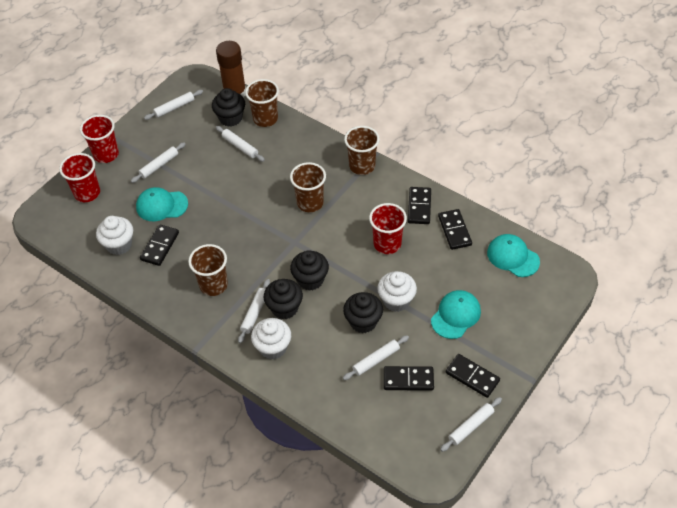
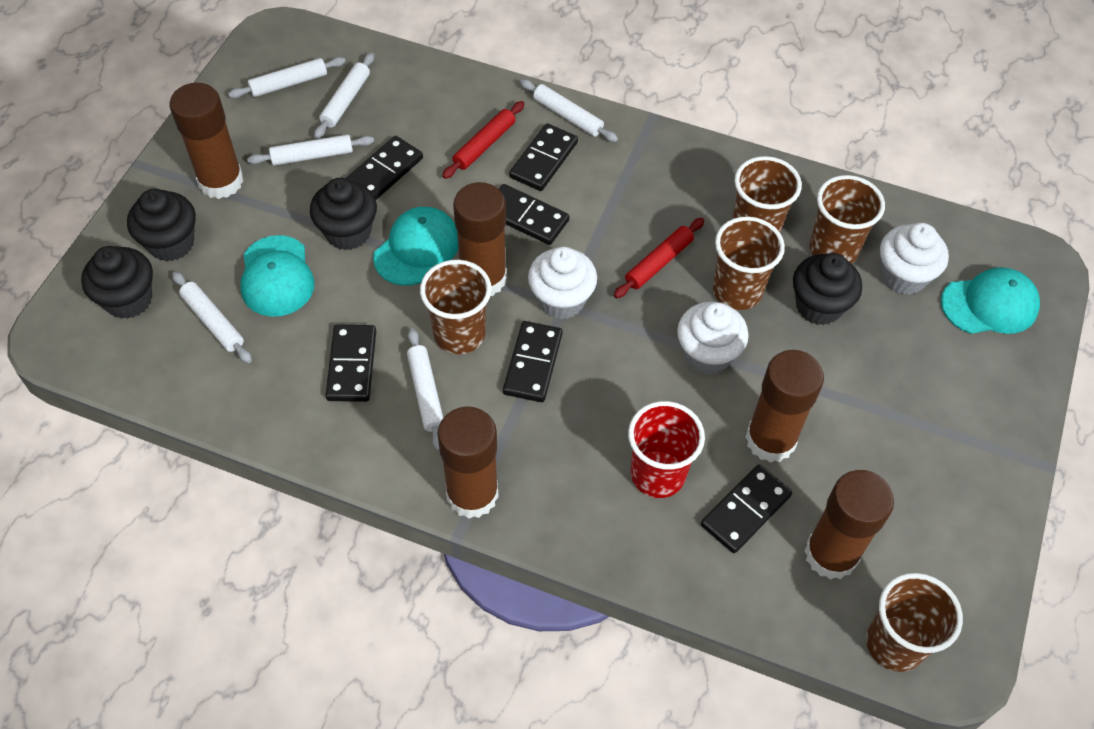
black domino: 5 -> 6
brown cup: 4 -> 5
brown glue stick: 1 -> 5
red cup: 3 -> 1
red rolling pin: 0 -> 2

